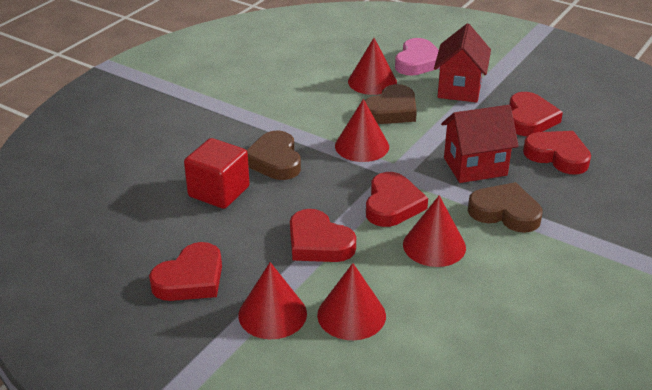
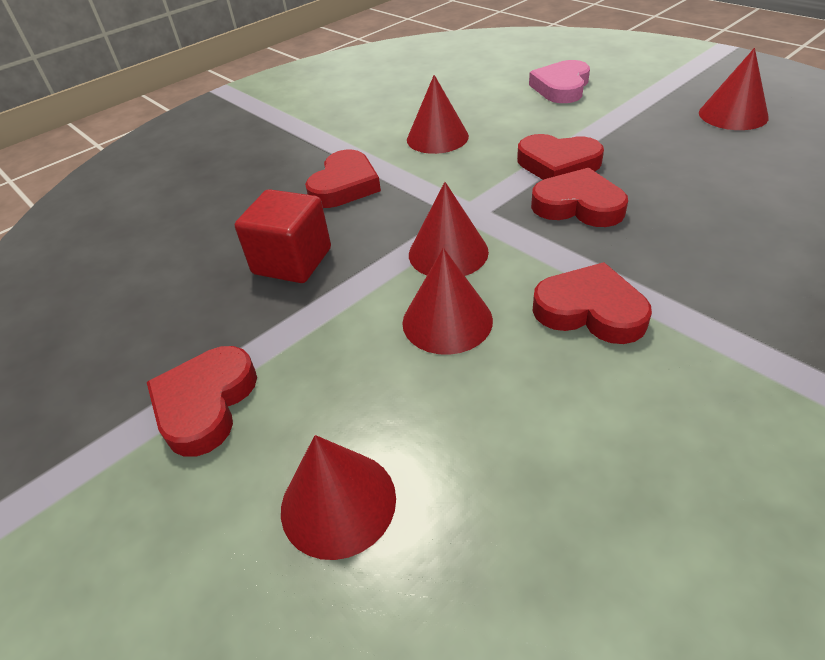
brown heart: 3 -> 0
red house: 2 -> 0

